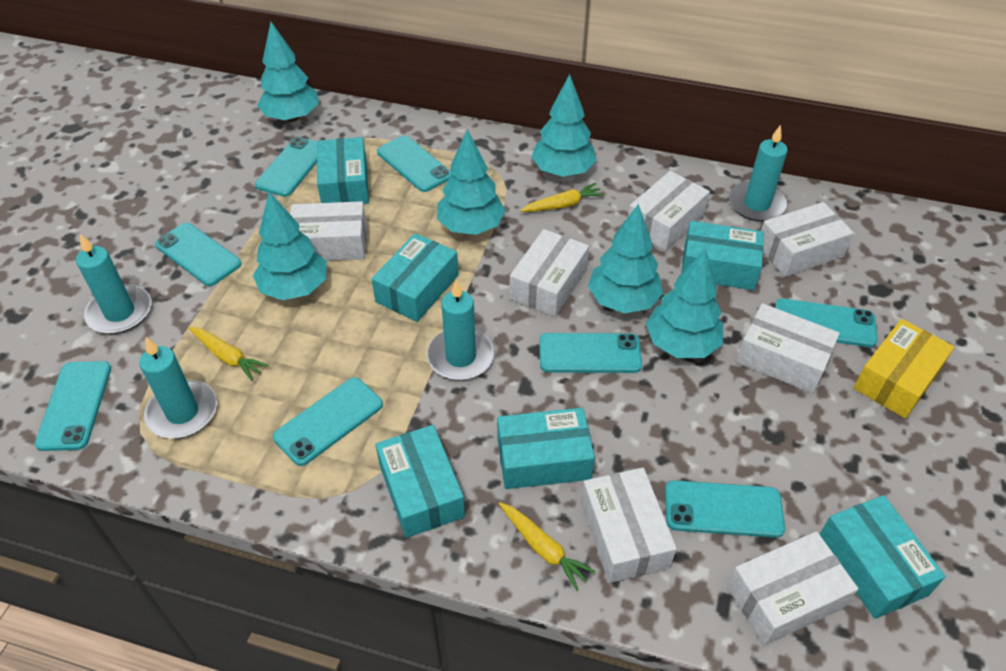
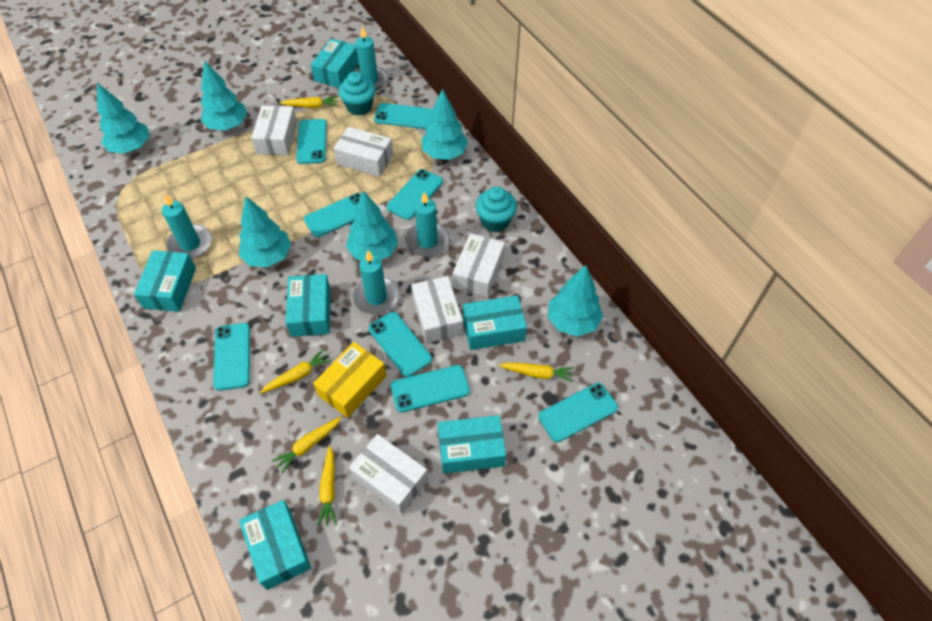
turquoise cupcake: 0 -> 2
white box: 7 -> 5
yellow carrot: 3 -> 5

